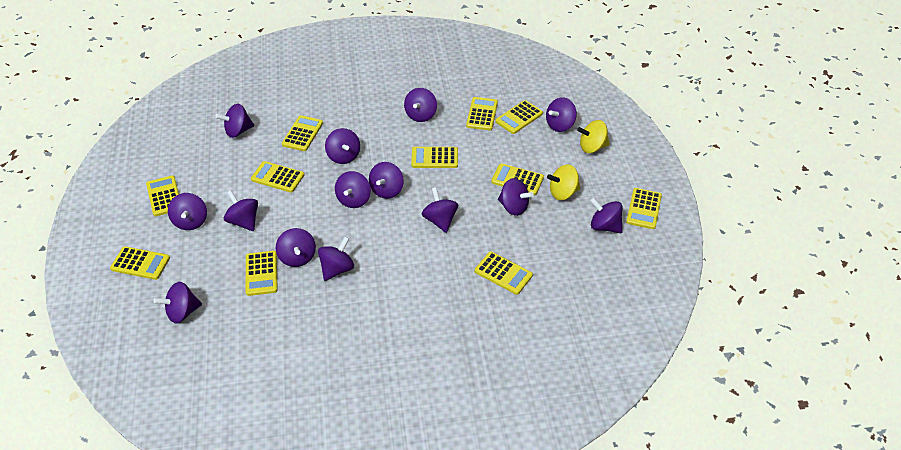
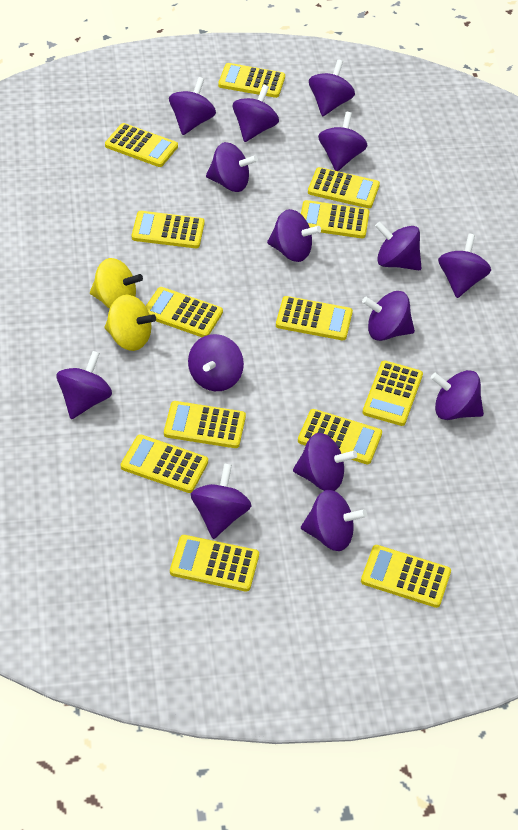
purple spinning top: 14 -> 15
yellow calculator: 11 -> 13

